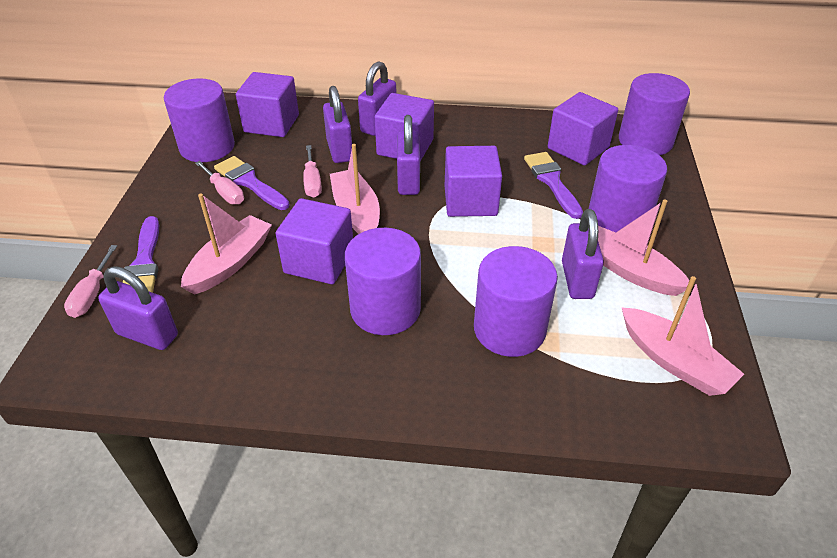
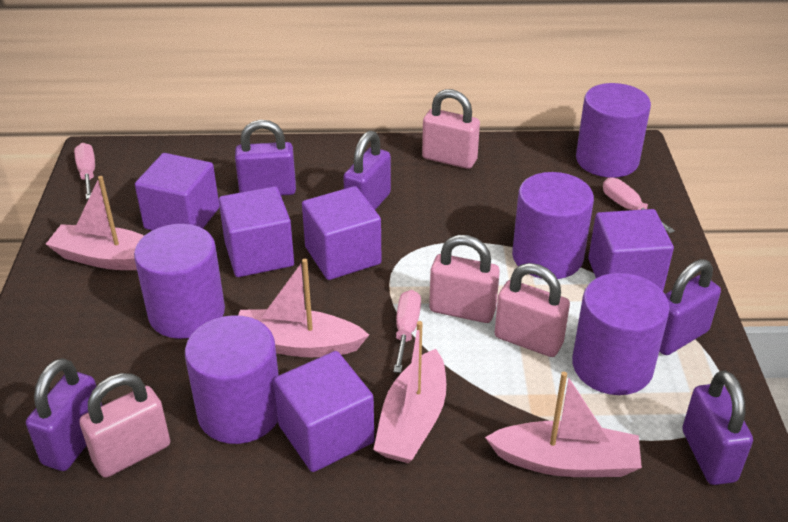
pink padlock: 0 -> 4
purple brush: 3 -> 0

